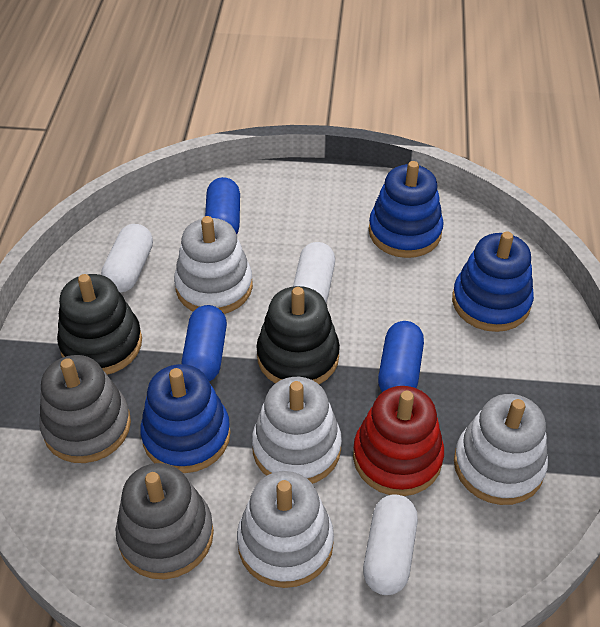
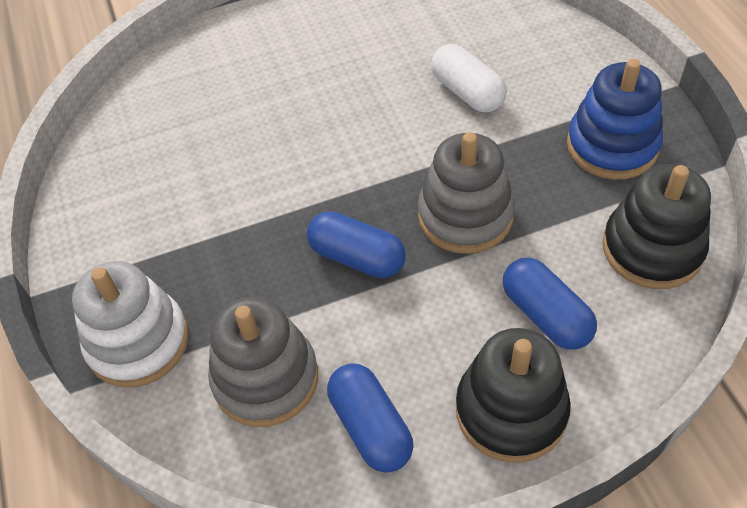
blue stacking toy: 3 -> 1
red stacking toy: 1 -> 0
white capsule: 3 -> 1
white stacking toy: 4 -> 1

